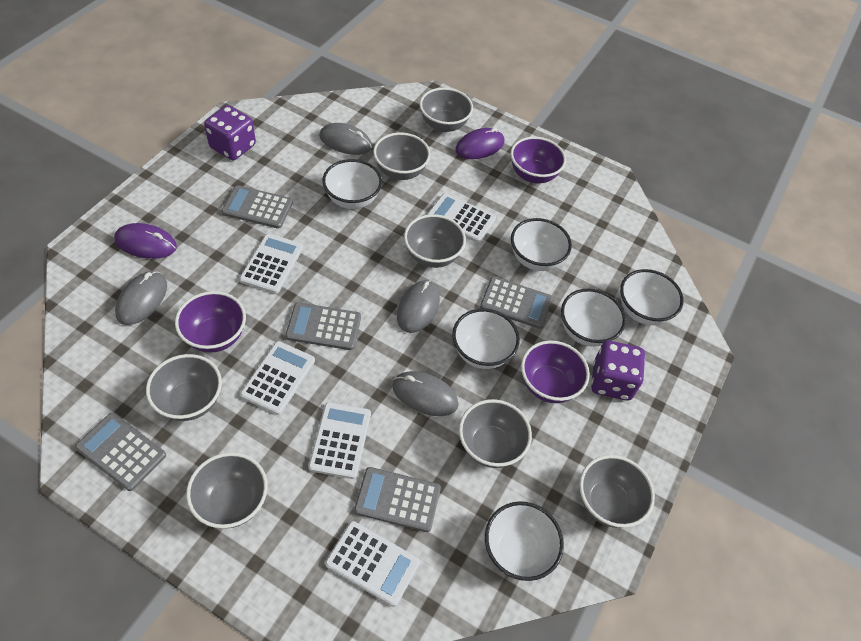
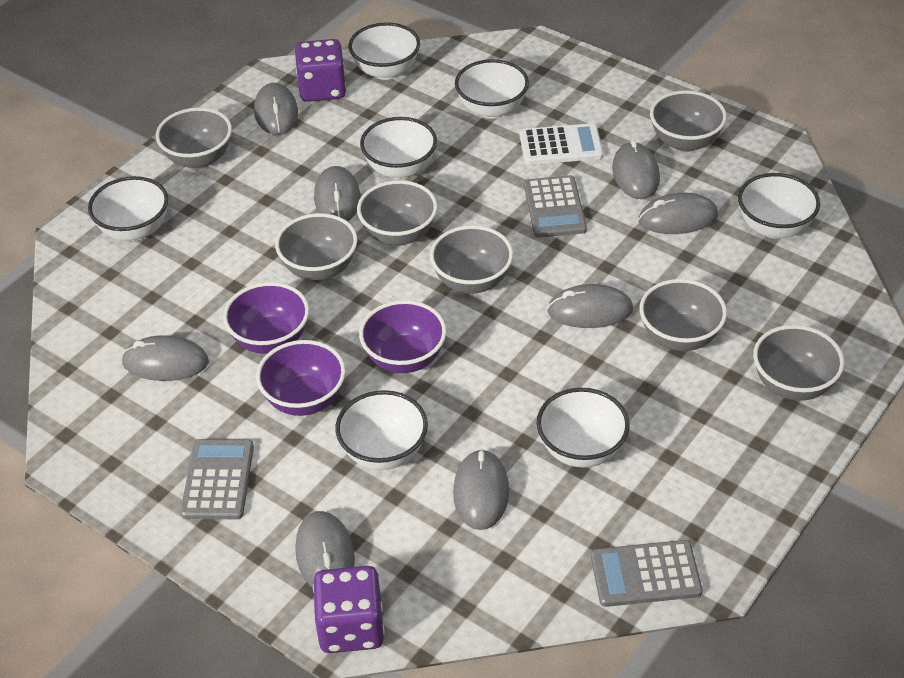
grey calculator: 5 -> 3
grey mouse: 4 -> 8
purple mouse: 2 -> 0
white bowl: 6 -> 7
white calculator: 5 -> 1

